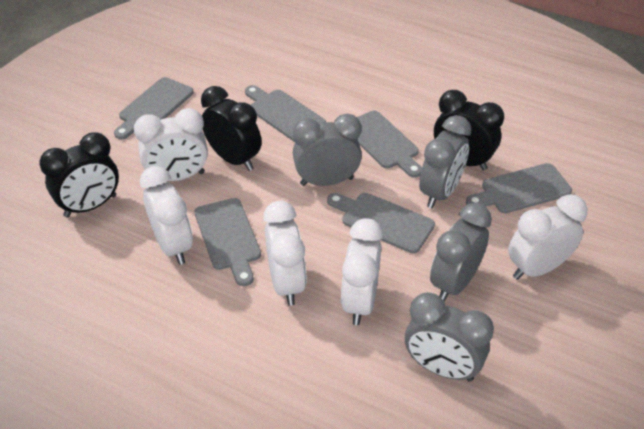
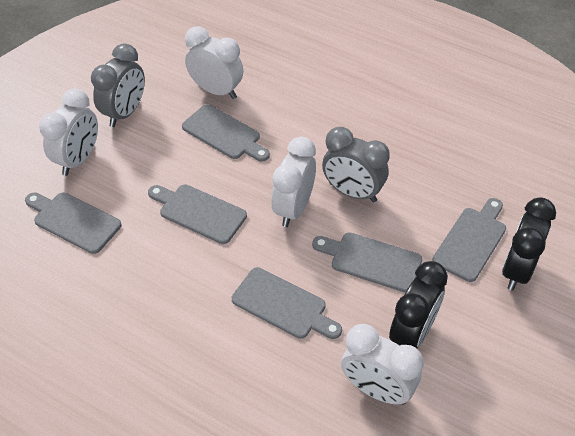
black clock: 3 -> 2
grey clock: 4 -> 2
white clock: 5 -> 4

